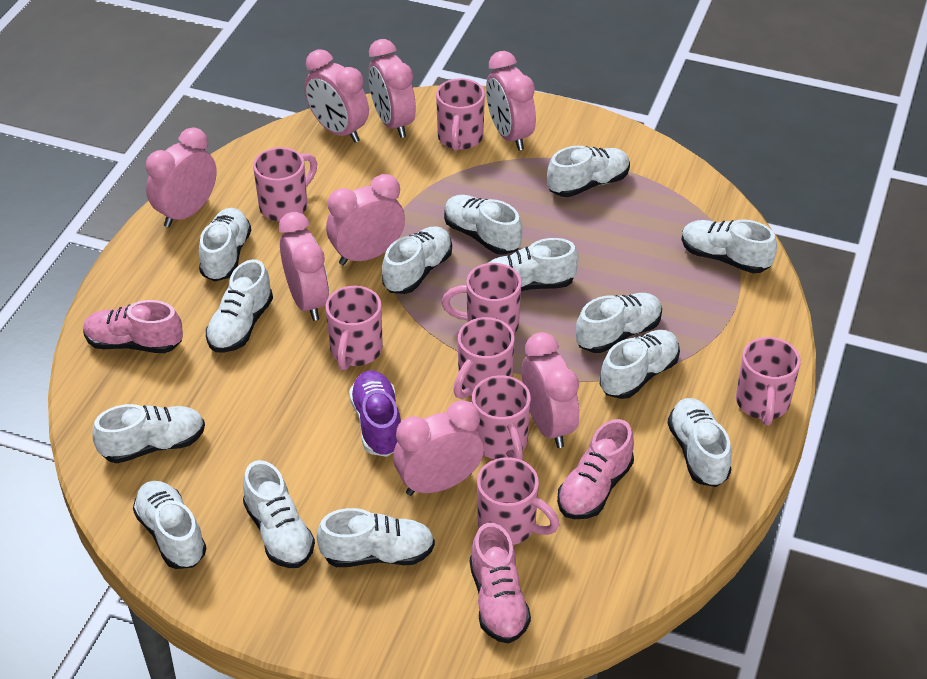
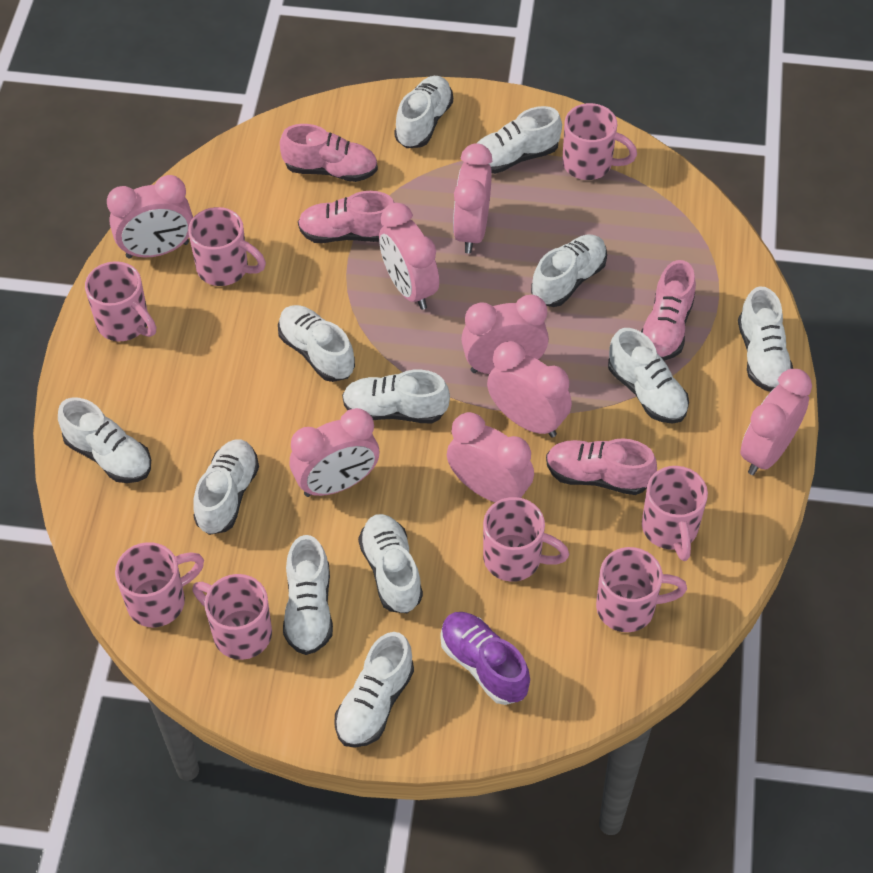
pink shoe: 3 -> 4
white shoe: 14 -> 12

